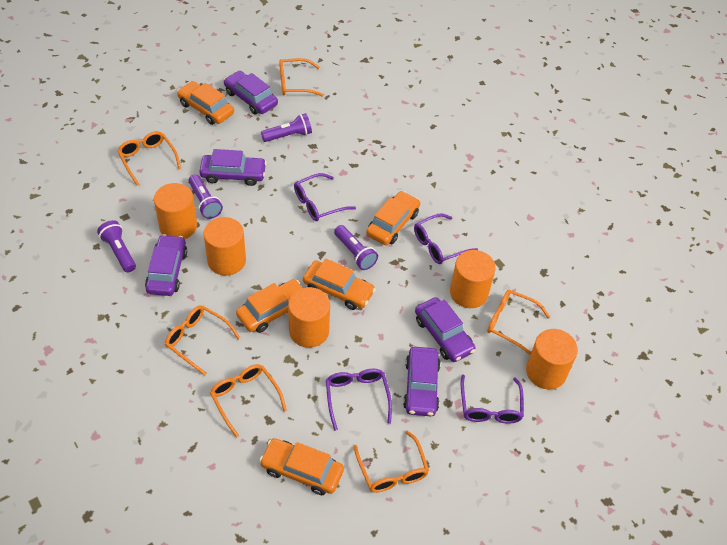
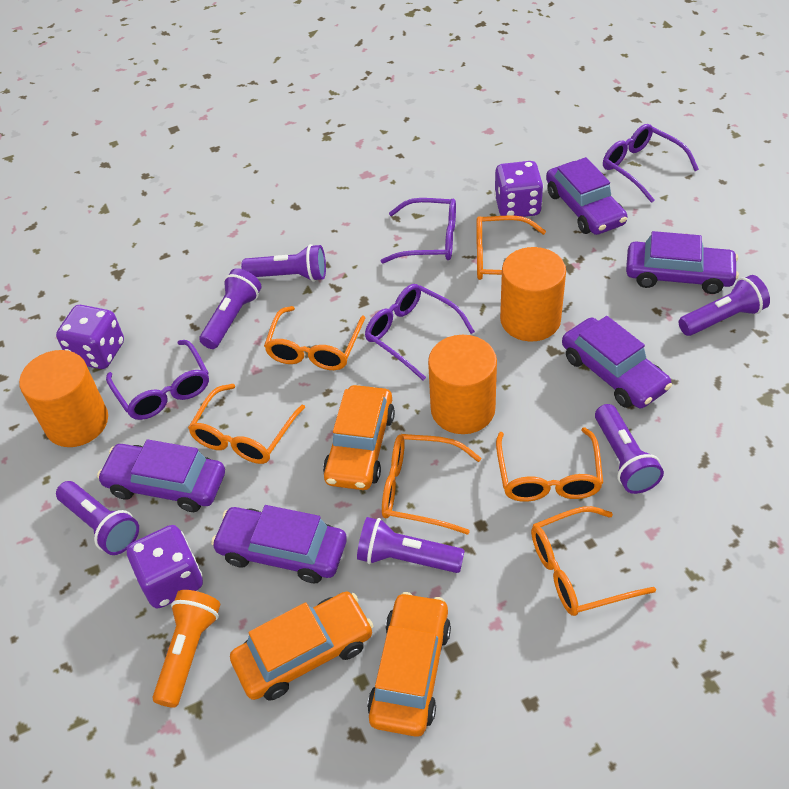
orange car: 5 -> 3
orange cylinder: 5 -> 3
orange flashlight: 0 -> 1
purple dice: 0 -> 3
purple flashlight: 4 -> 6

